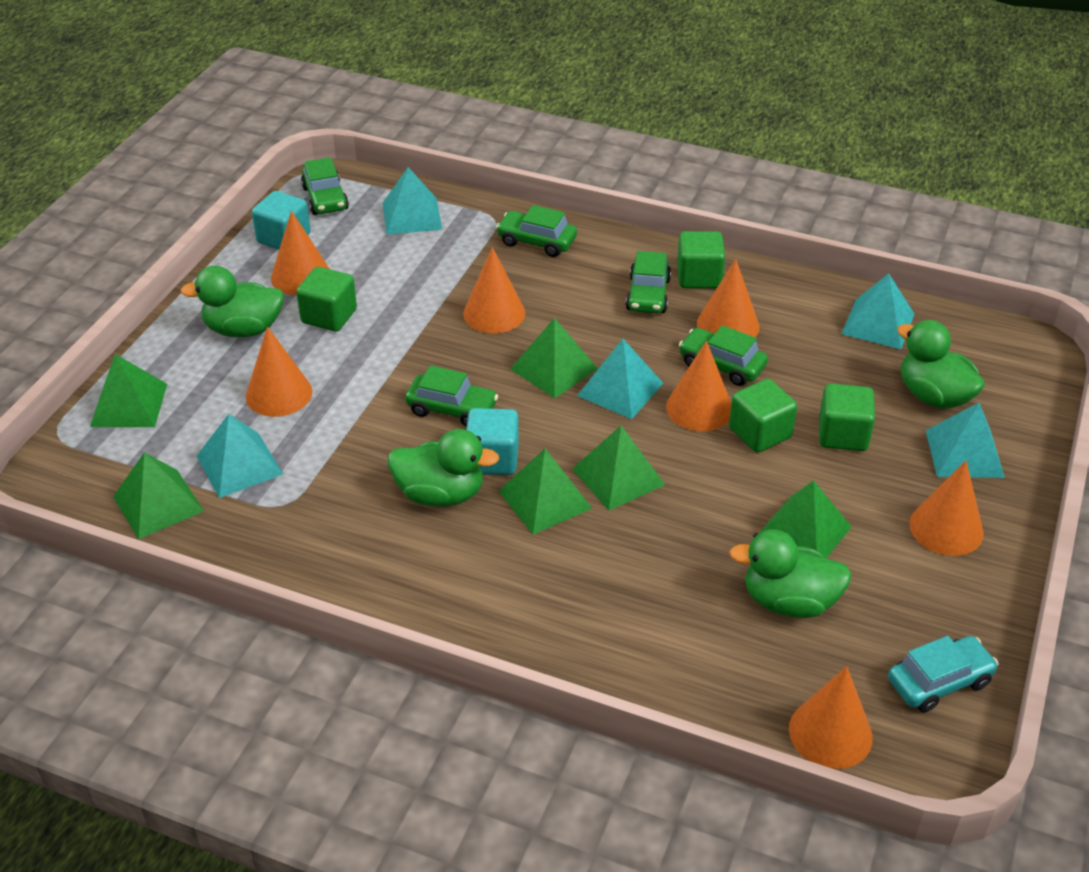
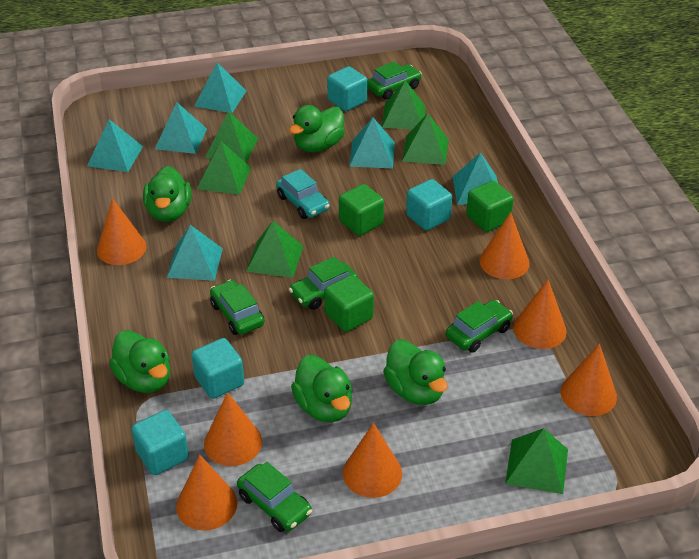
green cube: 4 -> 3
green duck: 4 -> 5
turquoise cube: 2 -> 4
turquoise pyramid: 5 -> 6

